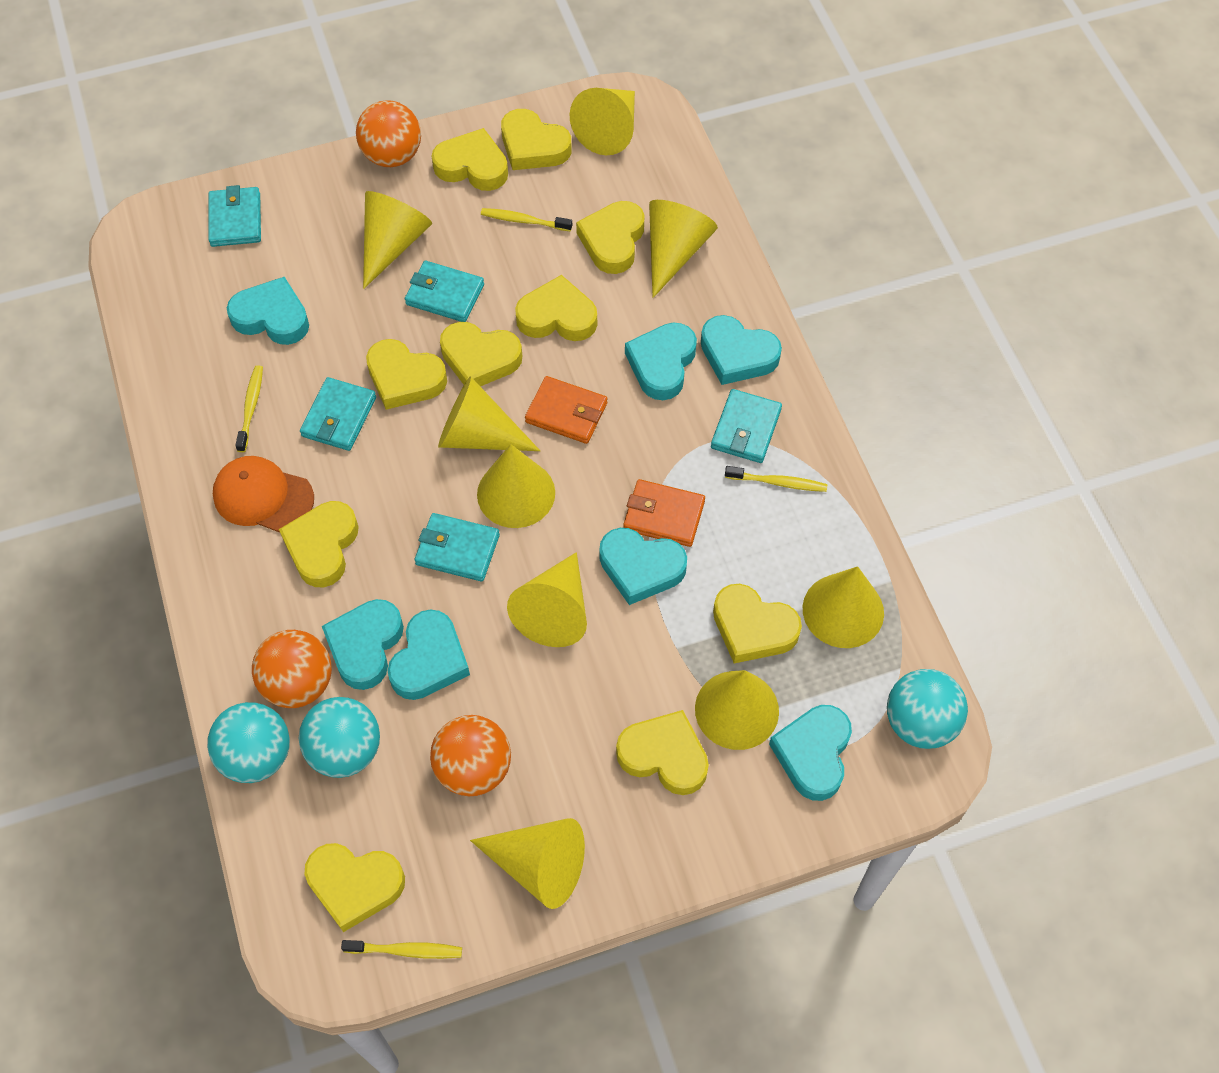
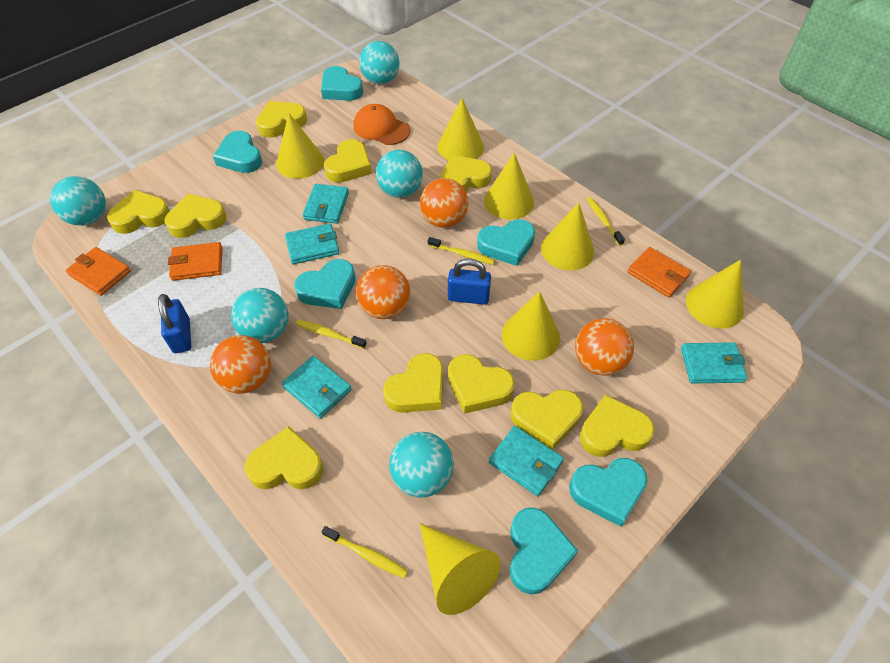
blue padlock: 0 -> 2
orange ball: 3 -> 4
orange wallet: 2 -> 3
turquoise ball: 3 -> 5
turquoise heart: 7 -> 6
yellow cone: 9 -> 7

